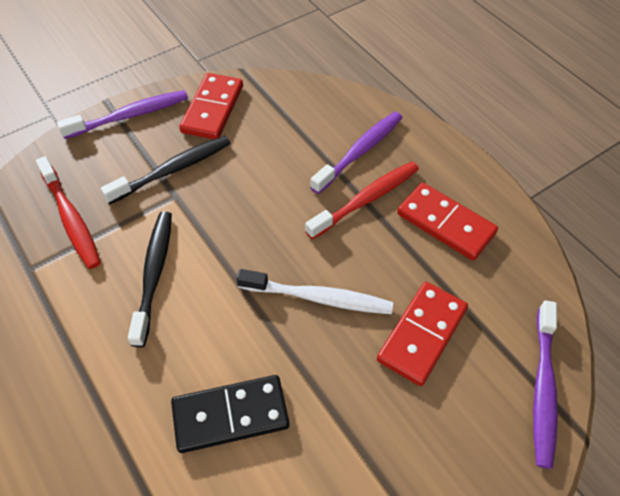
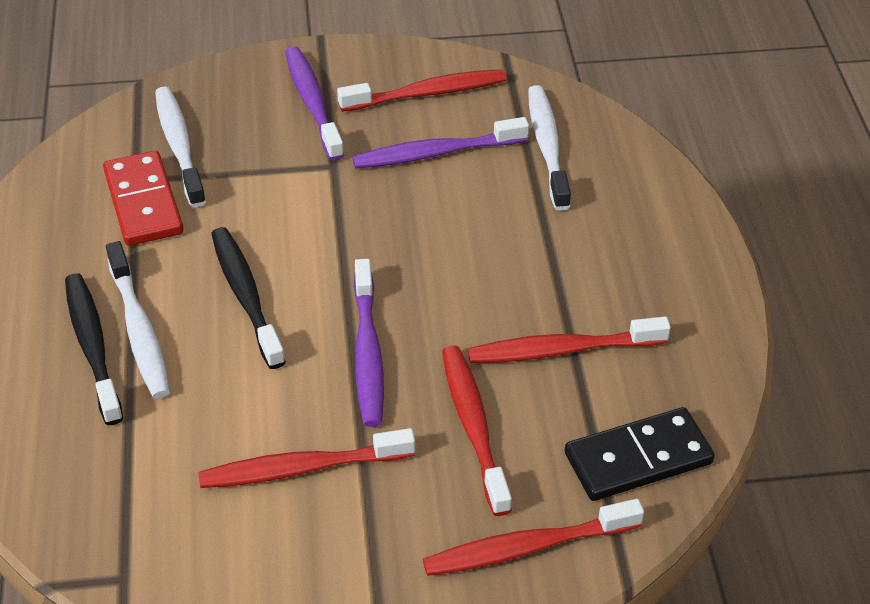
red domino: 3 -> 1
red toothbrush: 2 -> 5
white toothbrush: 1 -> 3

